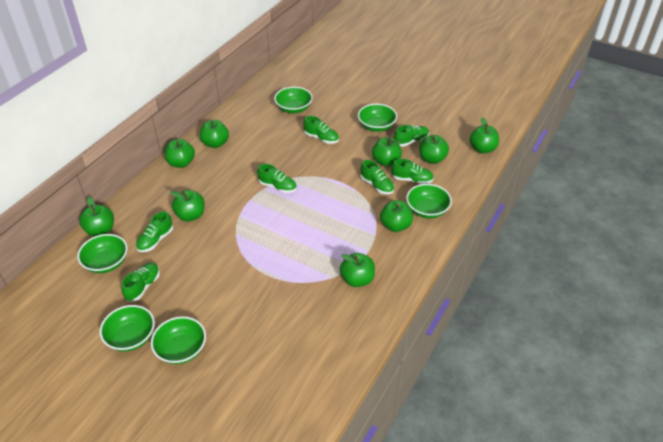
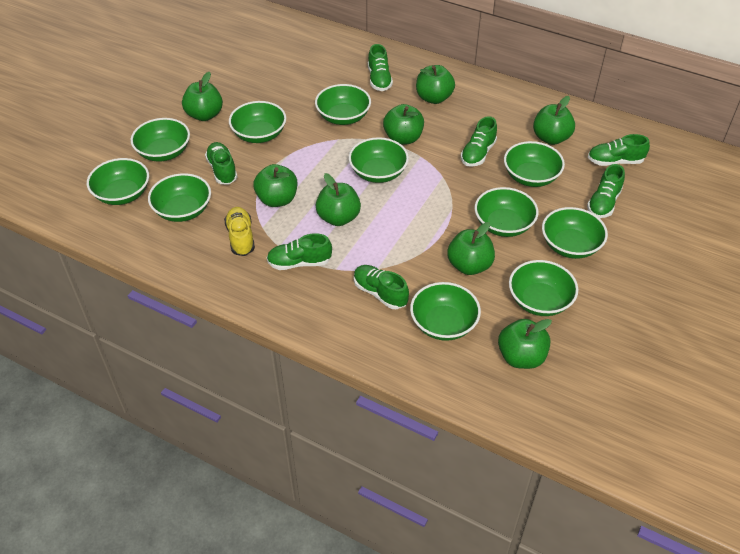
green apple: 9 -> 8
green bowl: 6 -> 11
yellow shoe: 0 -> 1

